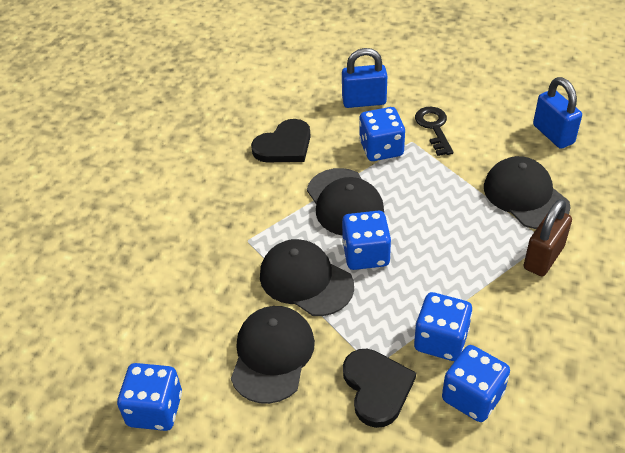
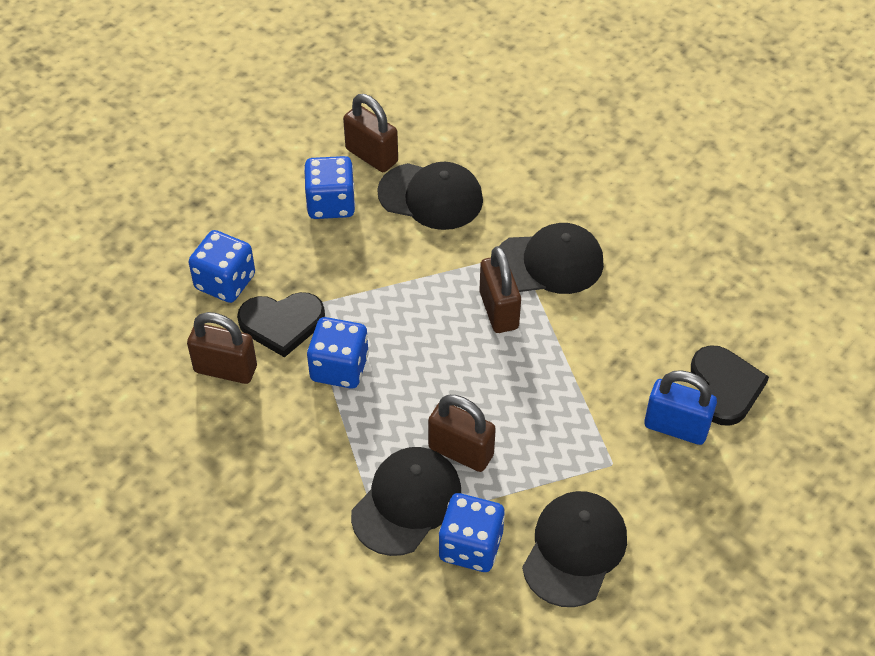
black key: 1 -> 0
blue dice: 5 -> 4
blue padlock: 2 -> 1
brown padlock: 1 -> 4

